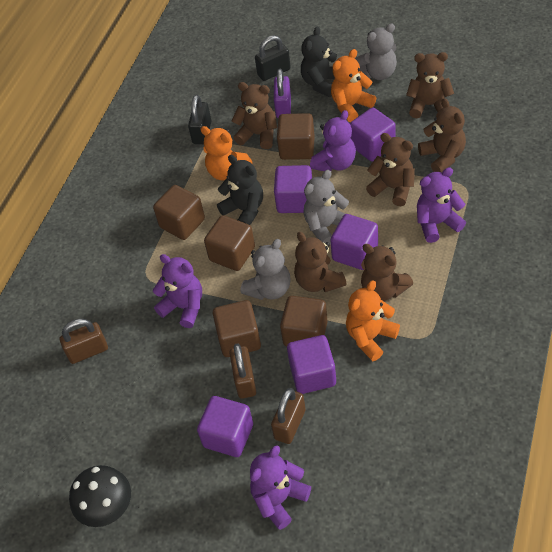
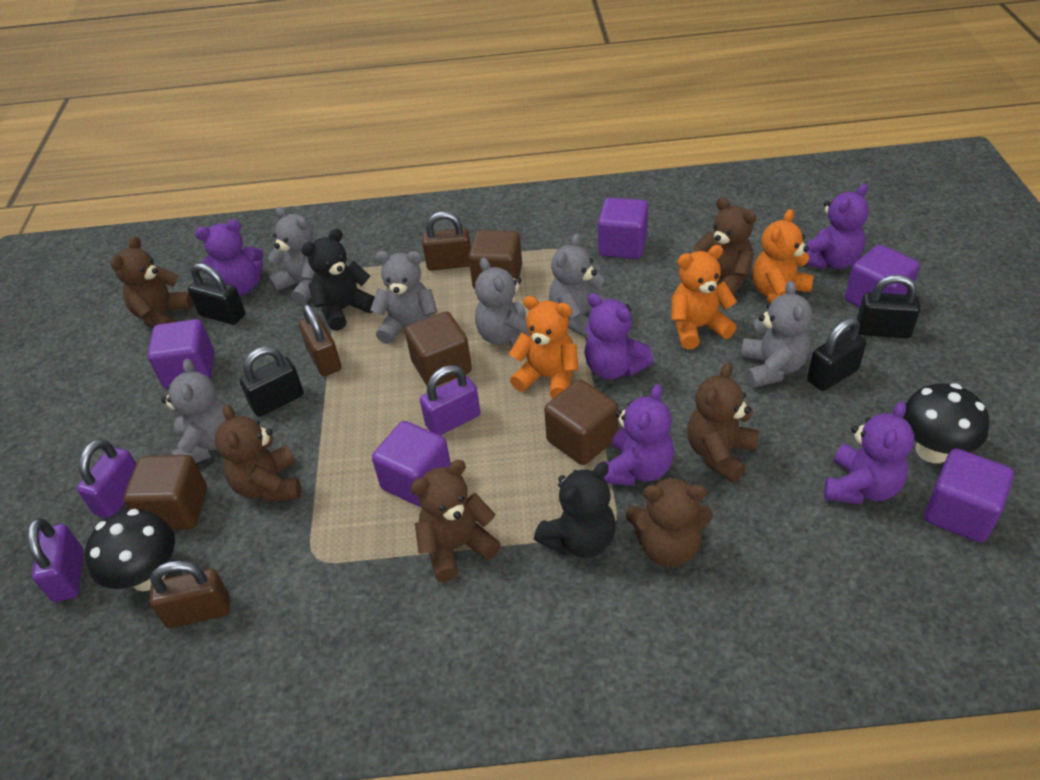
black mushroom: 1 -> 2
black padlock: 2 -> 4
brown cube: 5 -> 4
grey teddy bear: 3 -> 6
purple padlock: 1 -> 3
purple teddy bear: 4 -> 5

